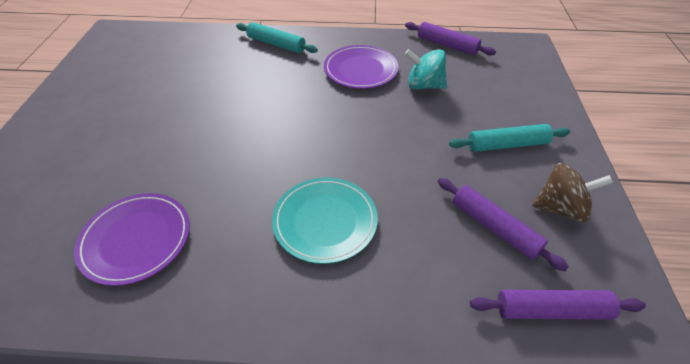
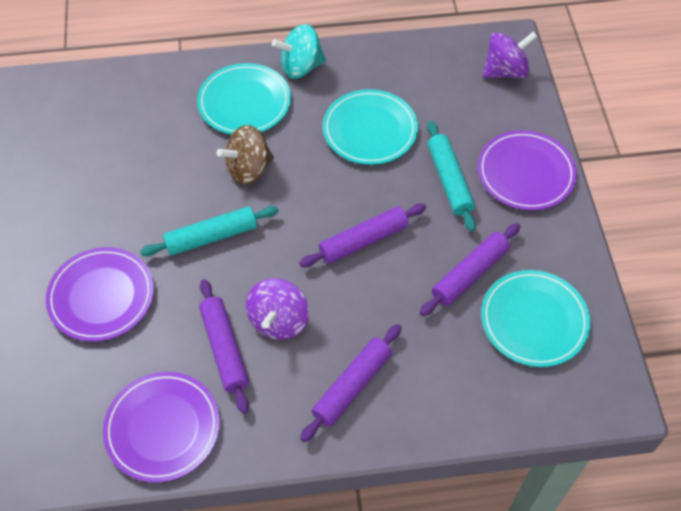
purple plate: 2 -> 3
purple rolling pin: 3 -> 4
purple spinning top: 0 -> 2
turquoise plate: 1 -> 3

